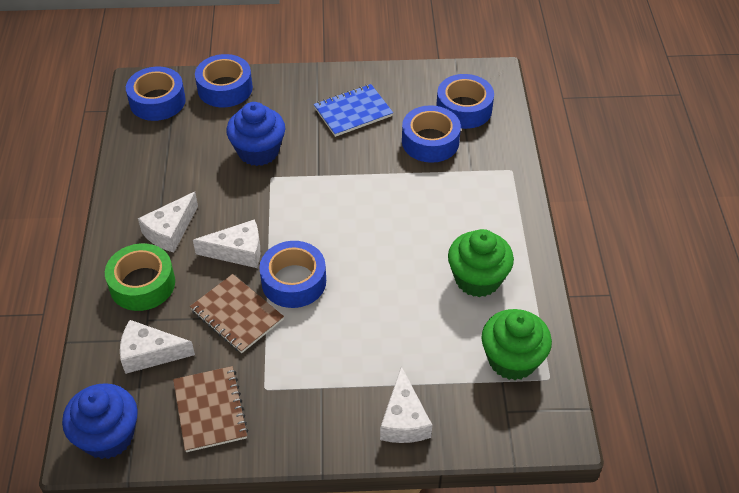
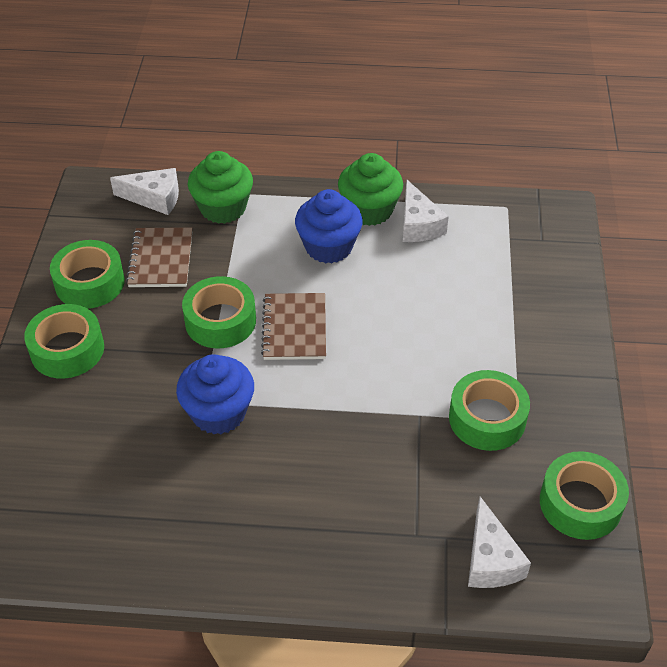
blue notebook: 1 -> 0
blue tape: 5 -> 0
green tape: 1 -> 5
white cheese: 4 -> 3

